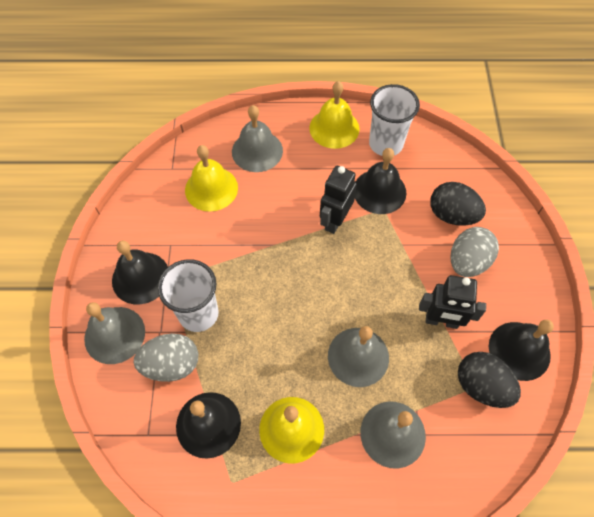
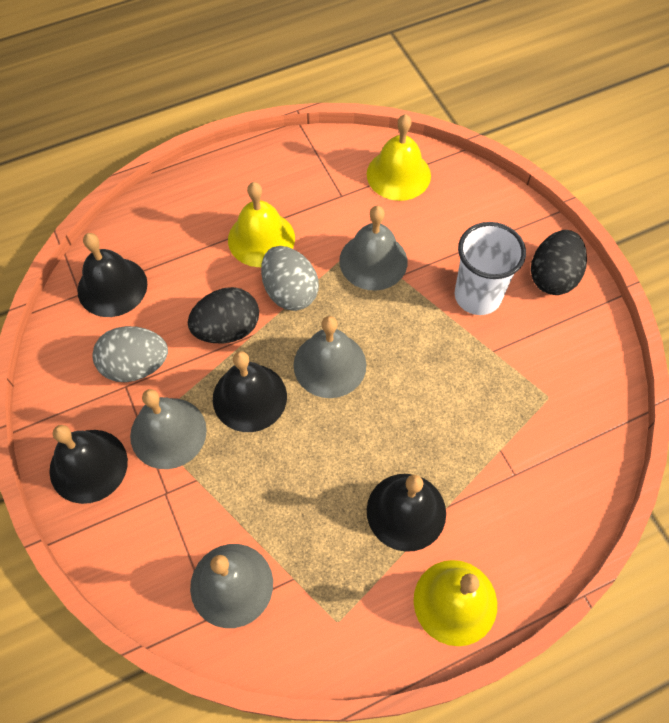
black robot: 2 -> 0
white cup: 2 -> 1

